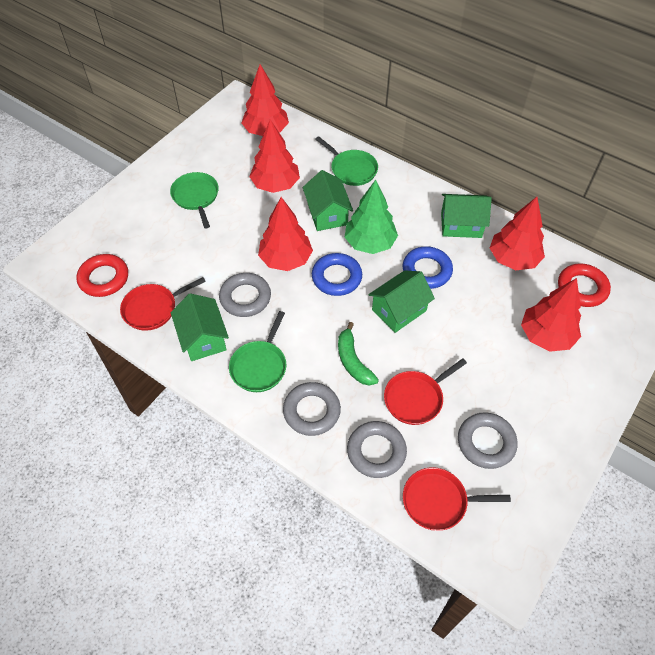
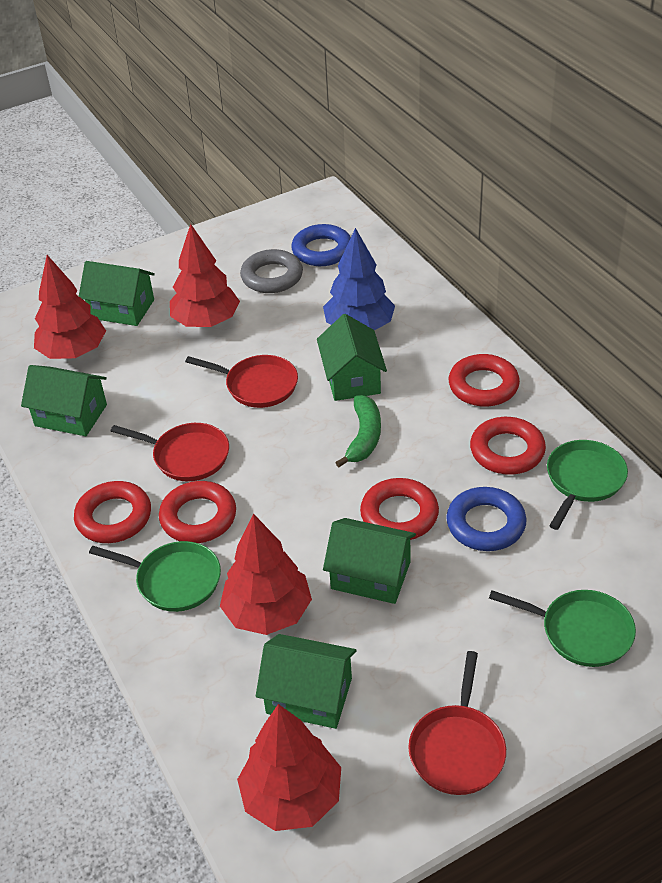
blue tree: 0 -> 1
green house: 4 -> 5
green tree: 1 -> 0
grey ring: 4 -> 1
red ring: 2 -> 5
red tree: 5 -> 4

